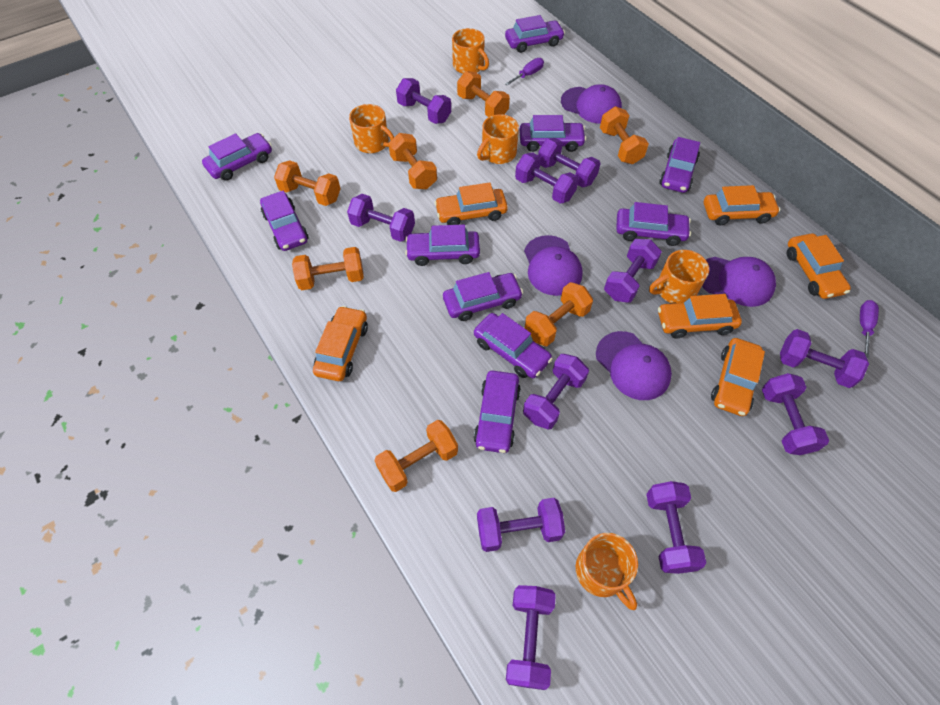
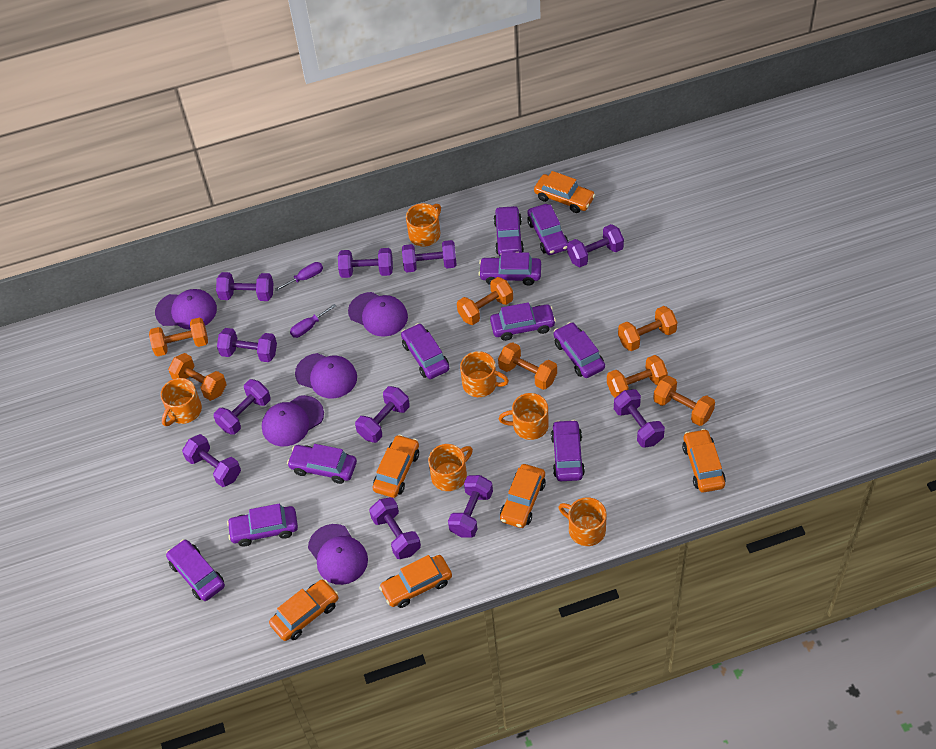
orange mug: 5 -> 6
purple cap: 4 -> 5

